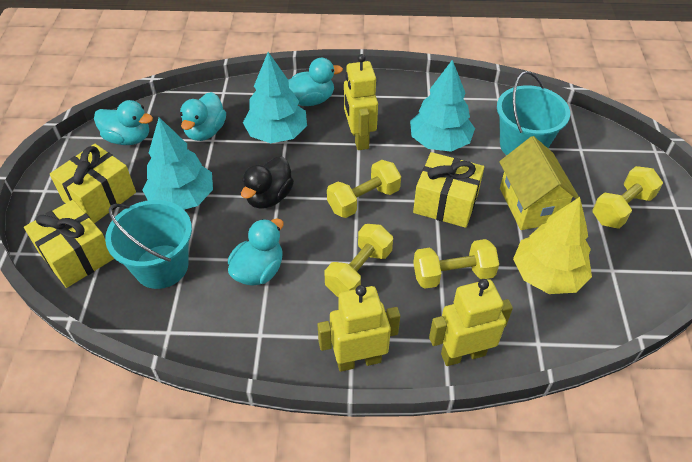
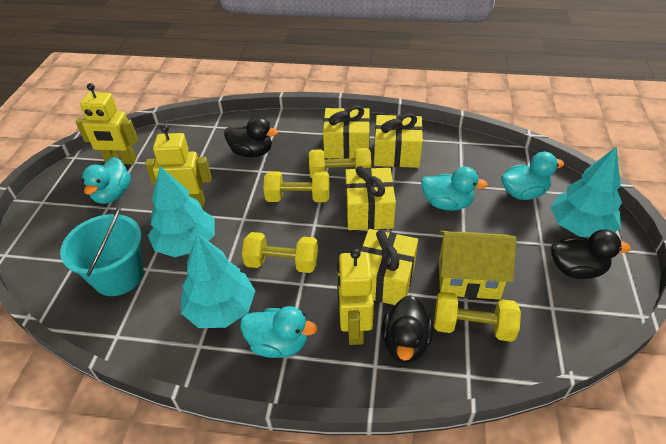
black duck: 1 -> 3
turquoise bucket: 2 -> 1
yellow gift: 3 -> 4
yellow tree: 1 -> 0

